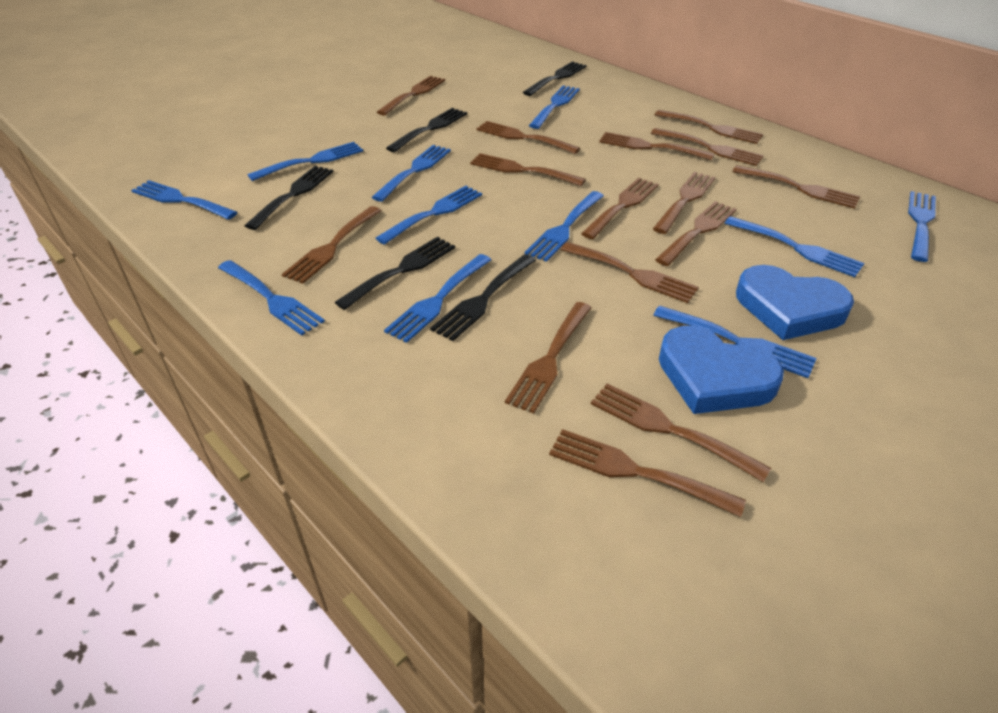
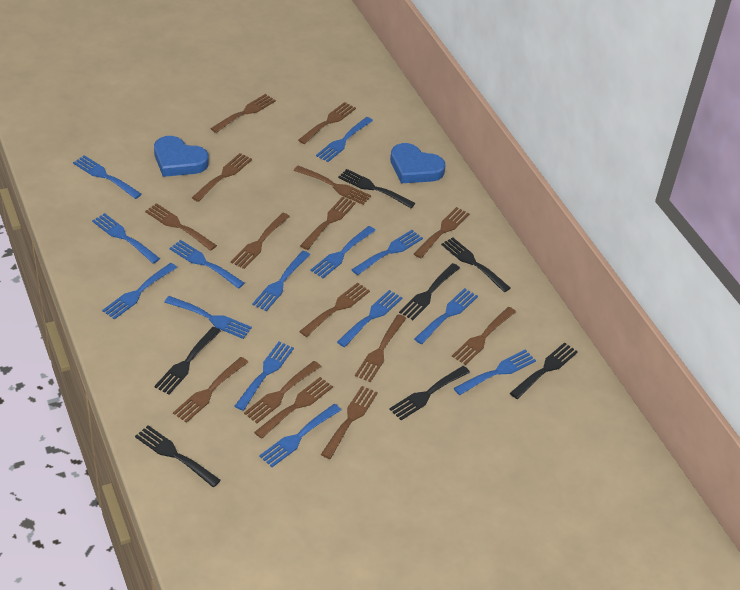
black fork: 5 -> 7
blue fork: 11 -> 14

